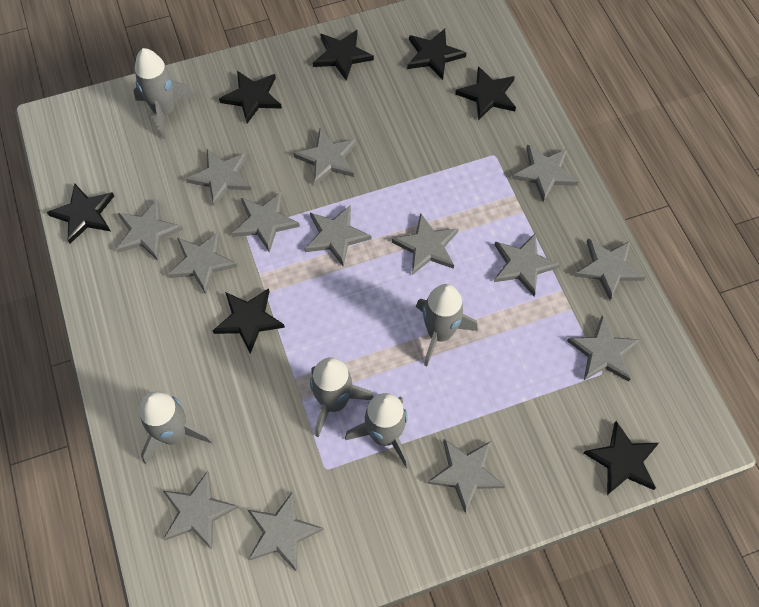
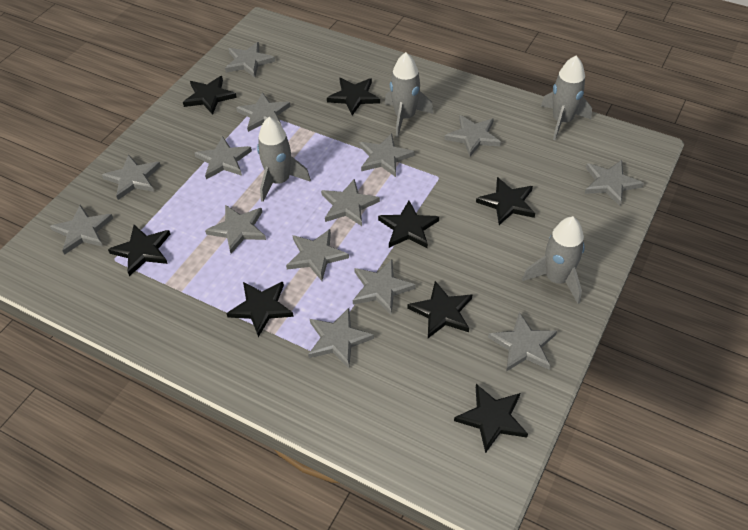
black star: 7 -> 8
grey rocket: 5 -> 4

